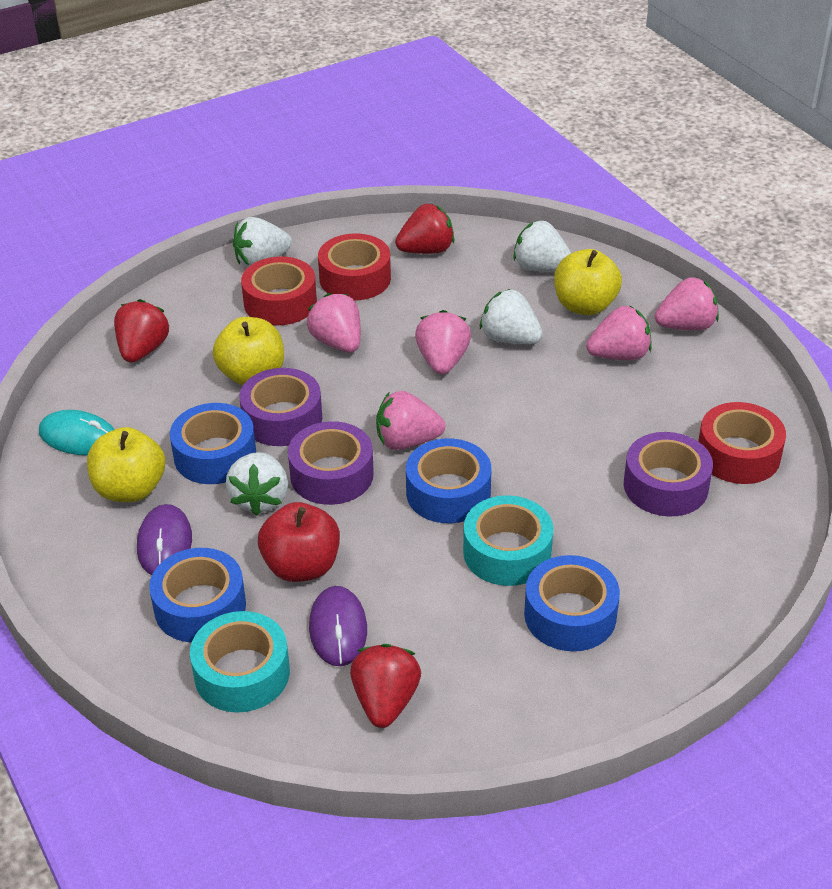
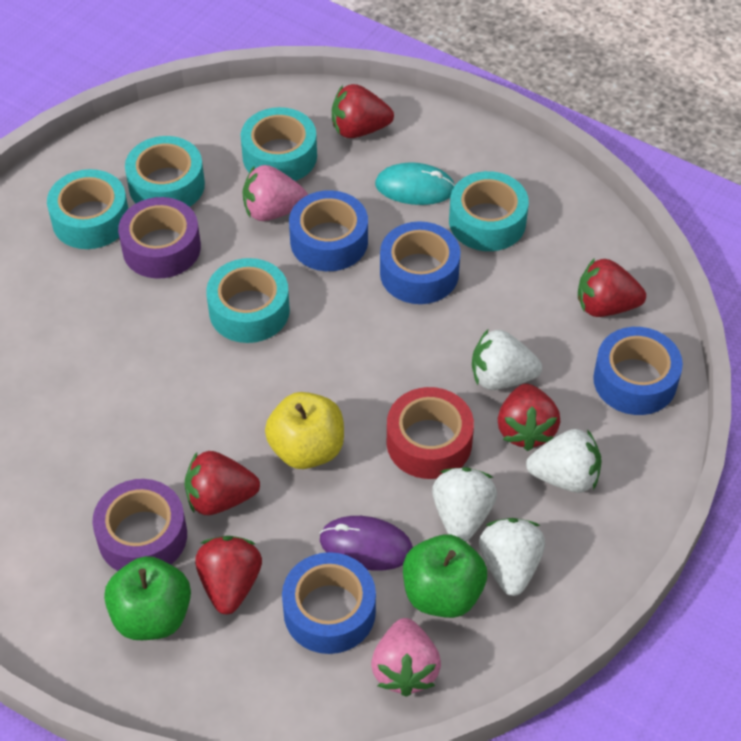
green apple: 0 -> 2
pink strawberry: 5 -> 2
purple mouse: 2 -> 1
purple tape: 3 -> 2
red apple: 1 -> 0
red strawberry: 3 -> 5
red tape: 3 -> 1
turquoise tape: 2 -> 5
yellow apple: 3 -> 1

